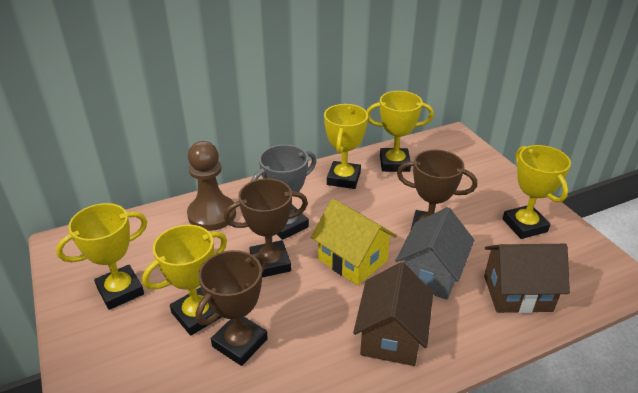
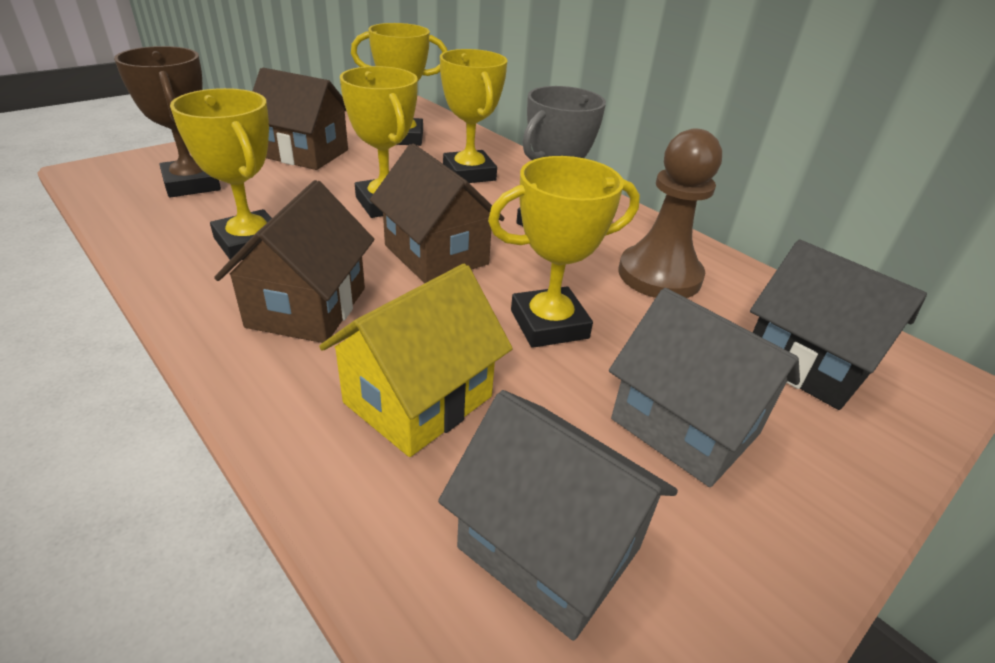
black house: 0 -> 1
brown house: 2 -> 3
brown trophy: 3 -> 1
grey house: 1 -> 2

